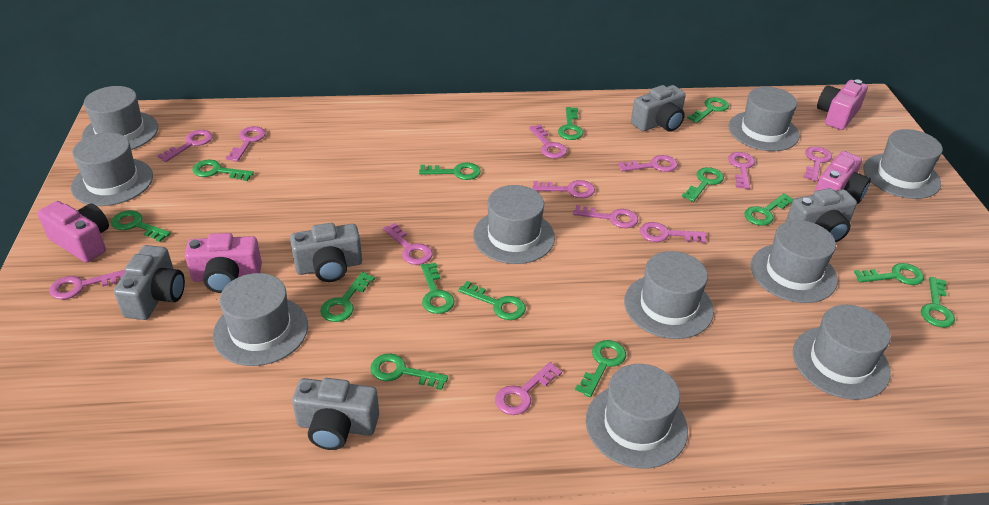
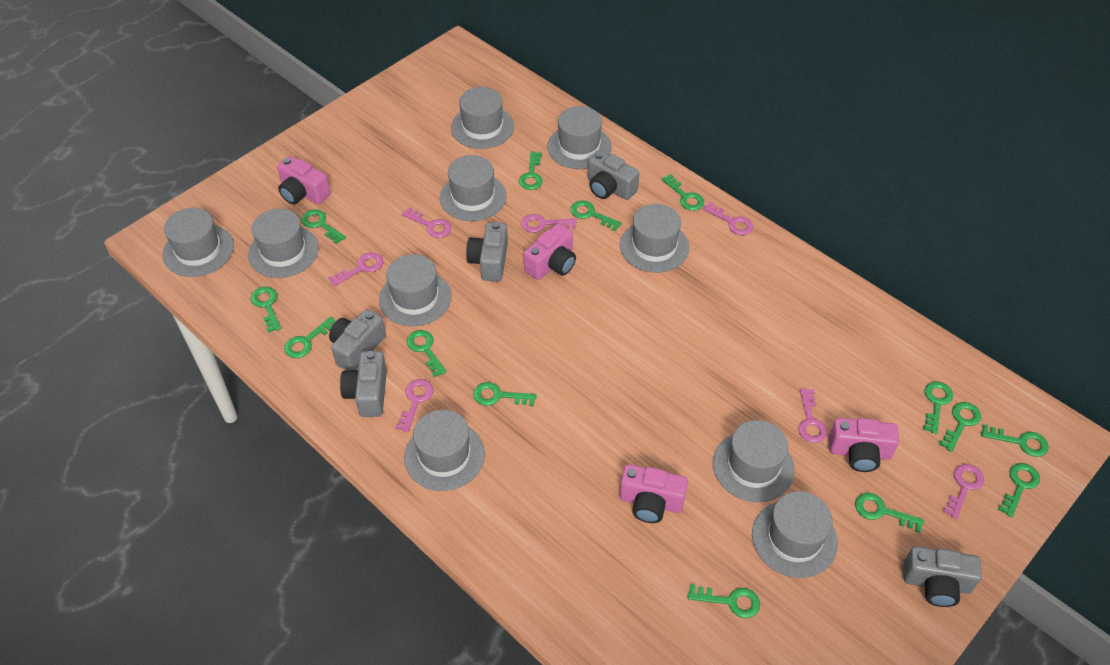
pink key: 12 -> 7

